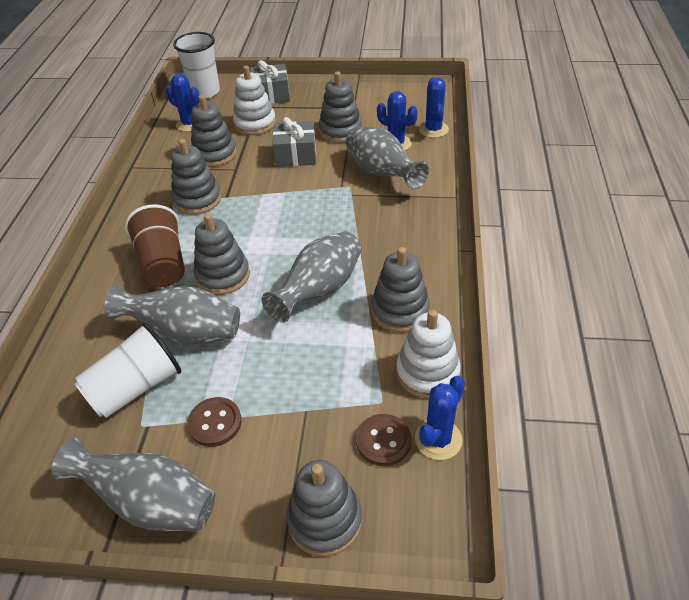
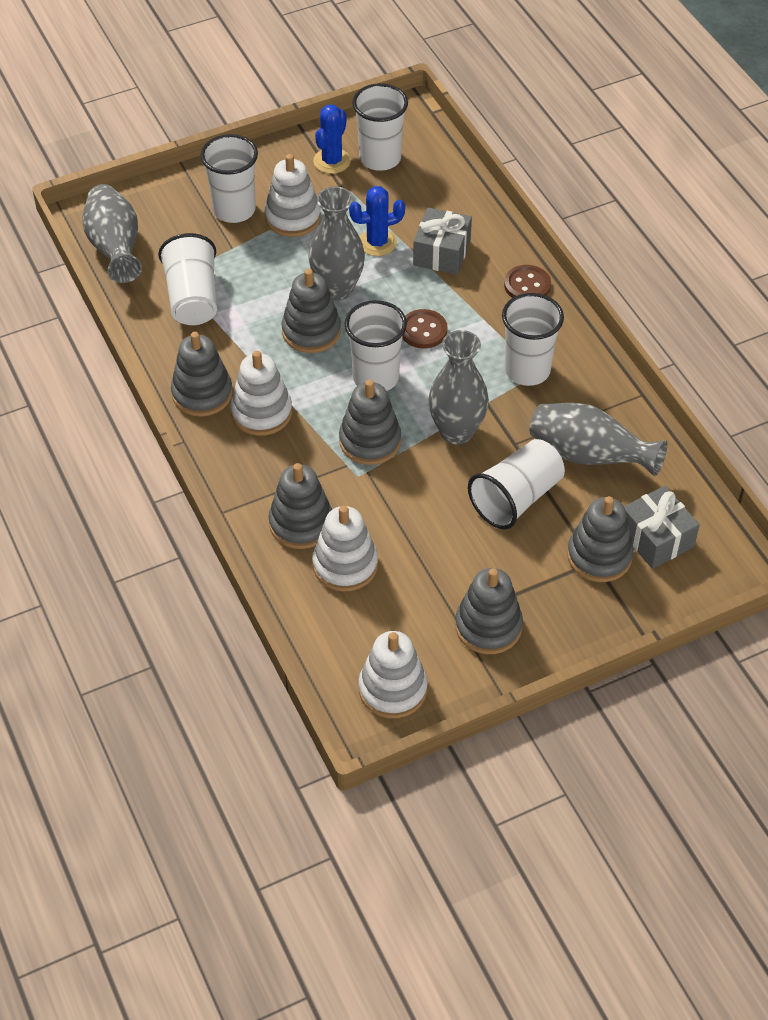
blue cactus: 4 -> 2
brown cup: 1 -> 0
white cup: 2 -> 6
white stacking toy: 2 -> 4

